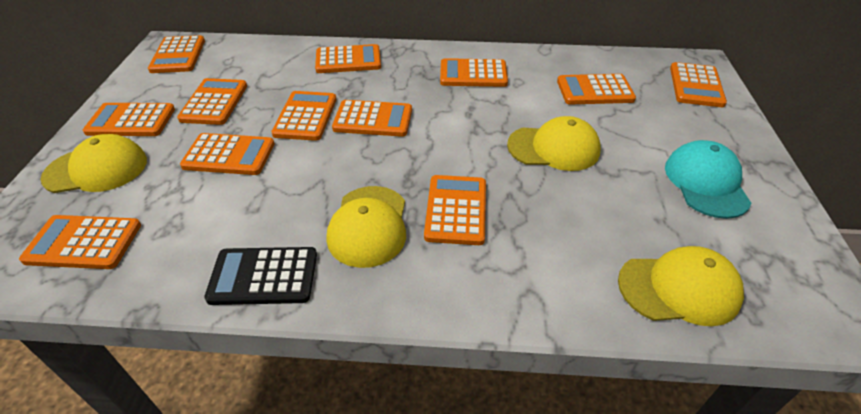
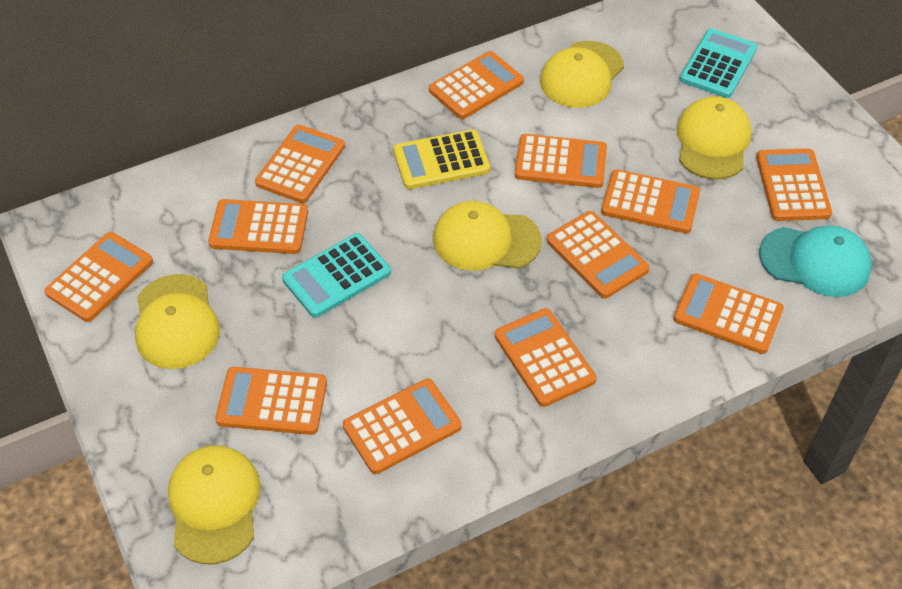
black calculator: 1 -> 0
turquoise calculator: 0 -> 2
yellow calculator: 0 -> 1
yellow cap: 4 -> 5

